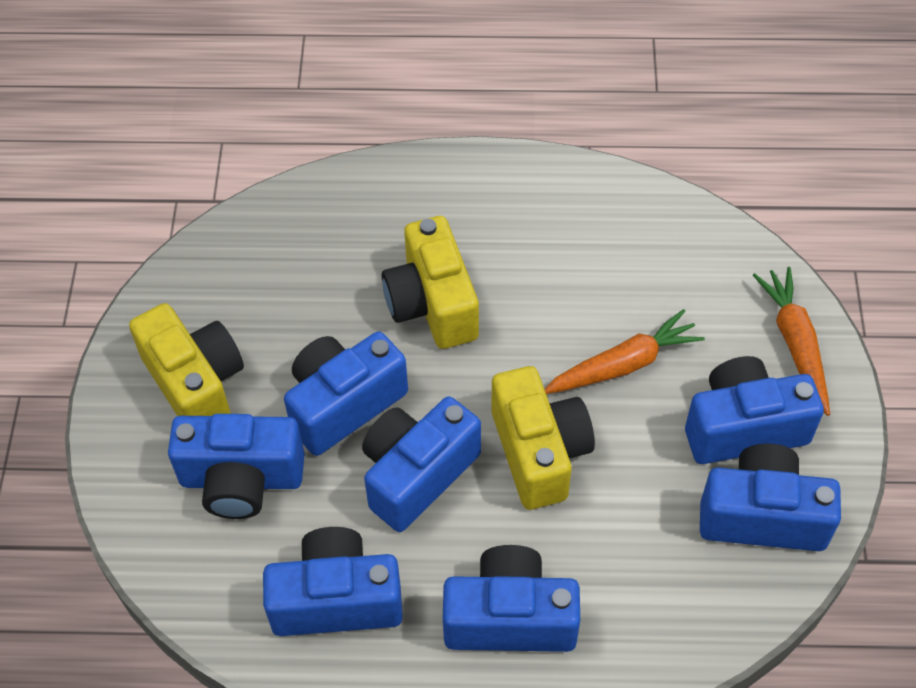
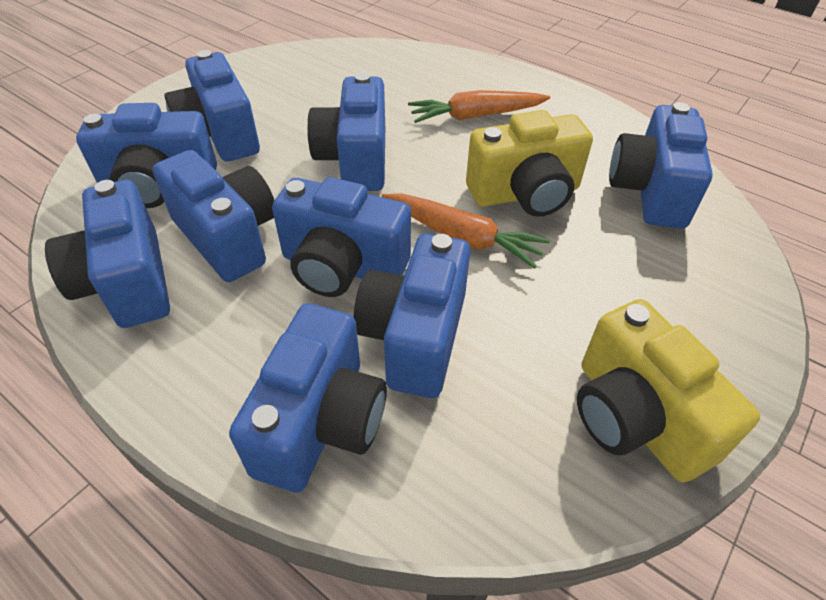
blue camera: 7 -> 9
yellow camera: 3 -> 2

